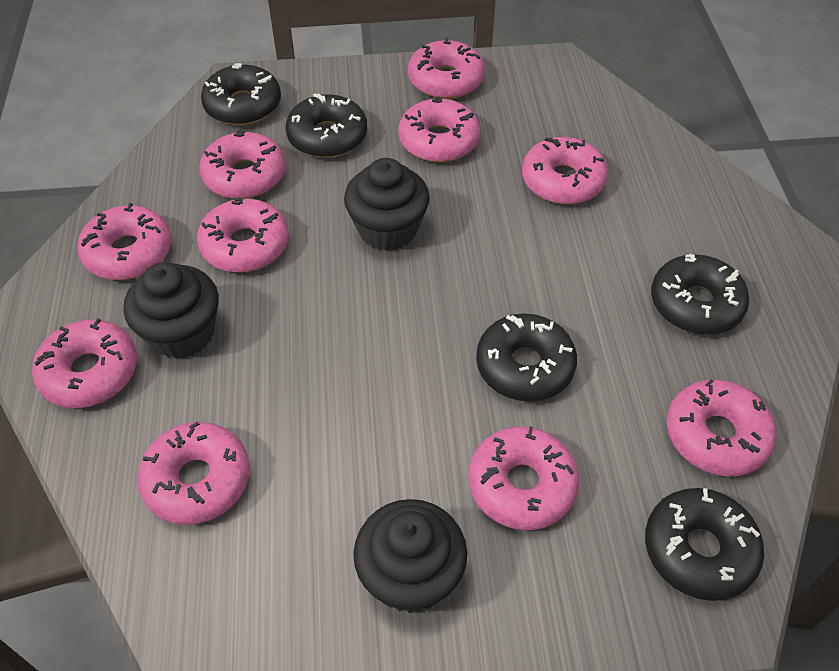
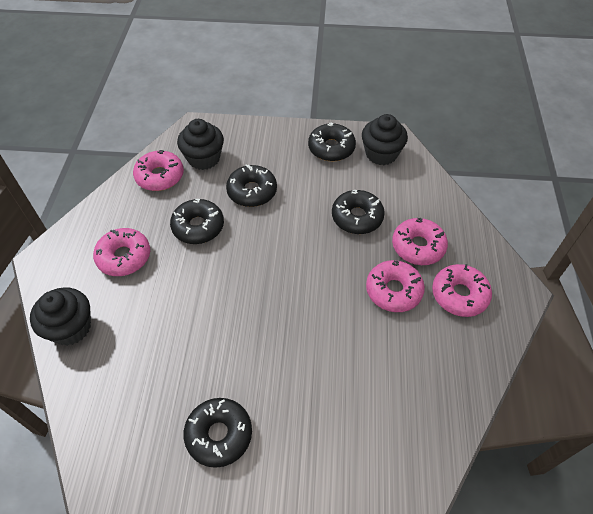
pink donut: 10 -> 5

